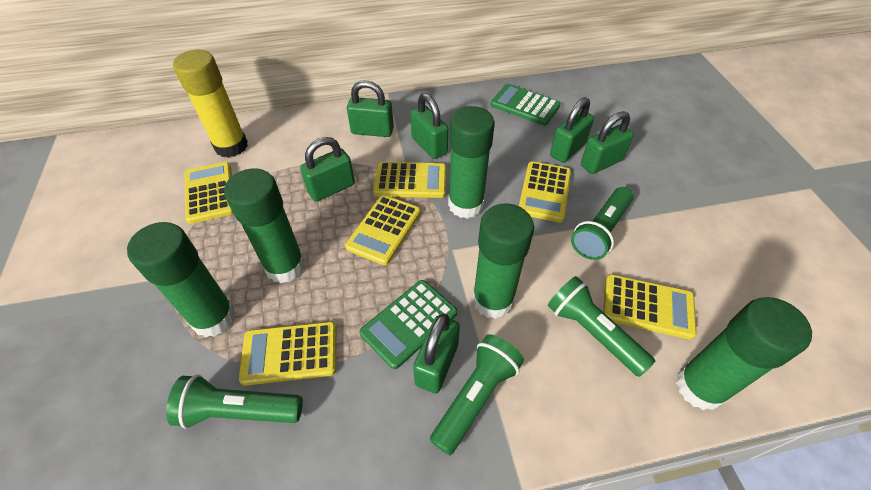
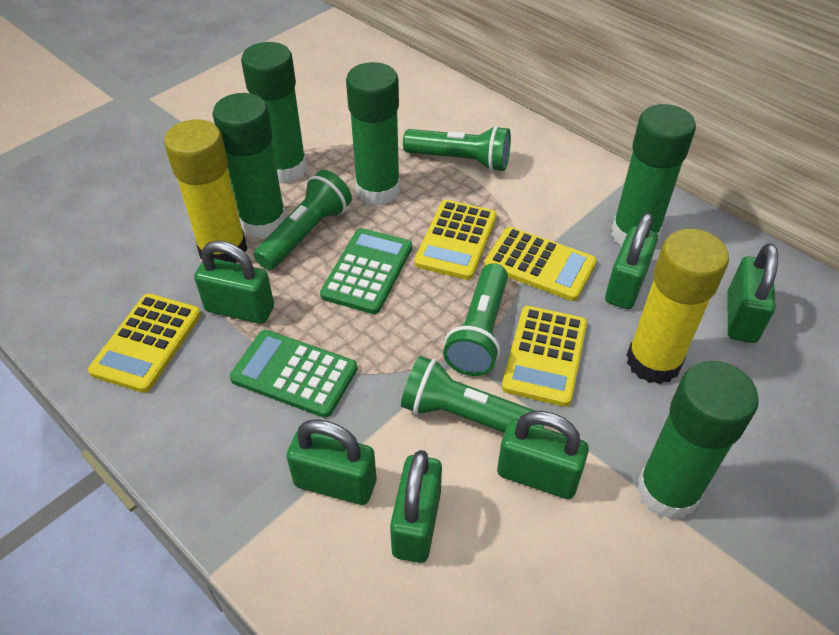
yellow calculator: 6 -> 4
yellow glue stick: 1 -> 2

